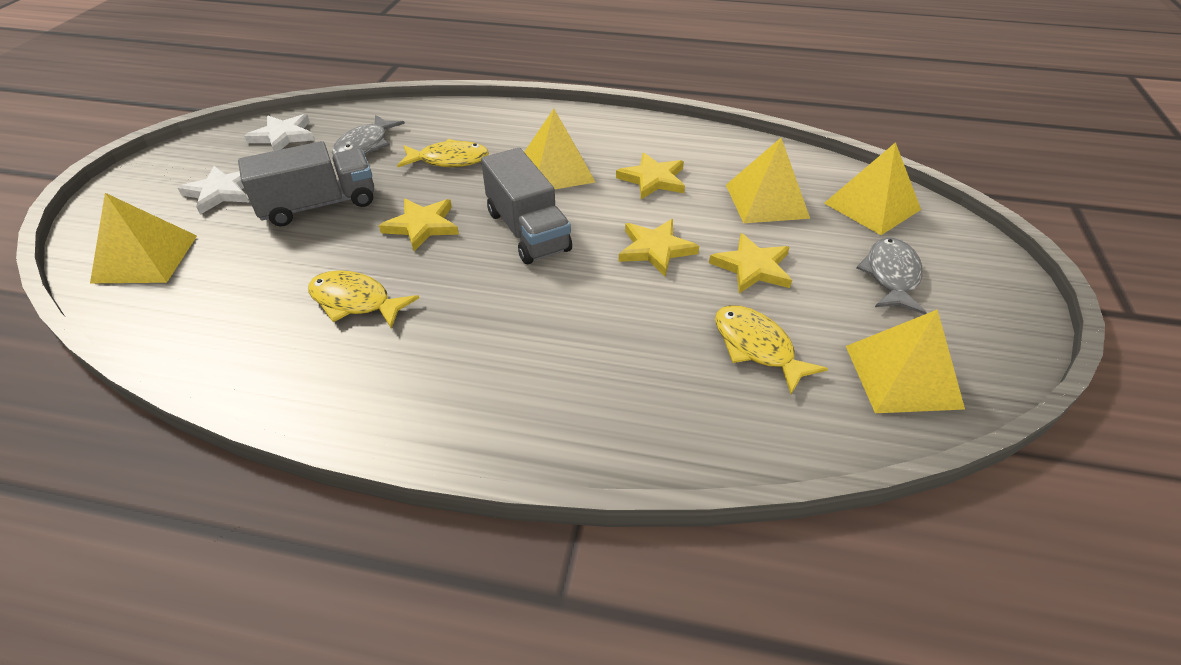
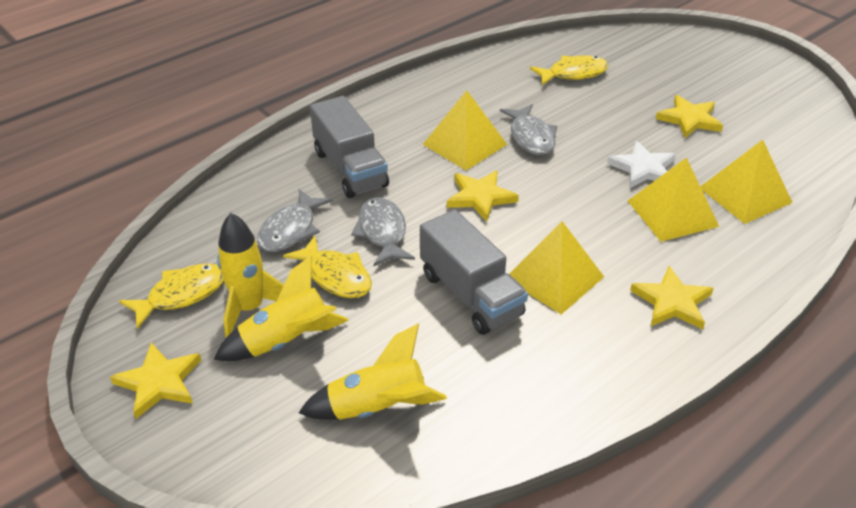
grey fish: 2 -> 3
white star: 2 -> 1
yellow pyramid: 5 -> 4
yellow rocket: 0 -> 3

